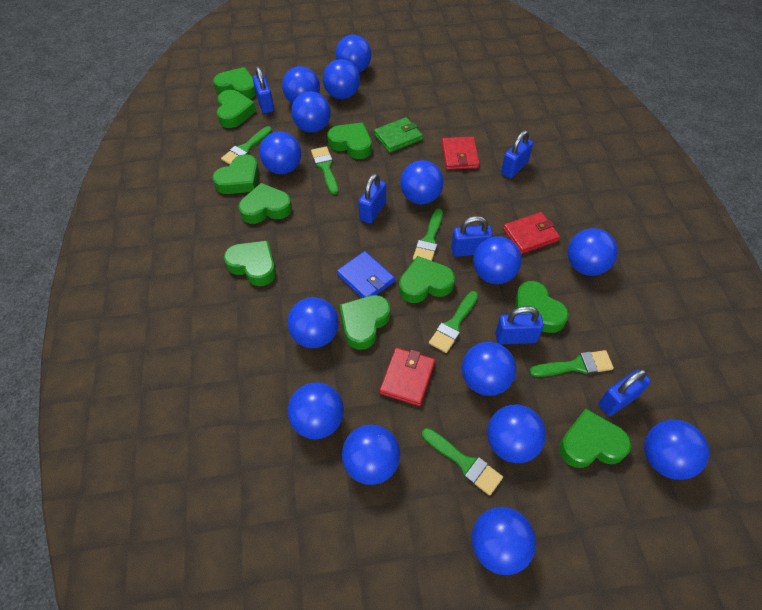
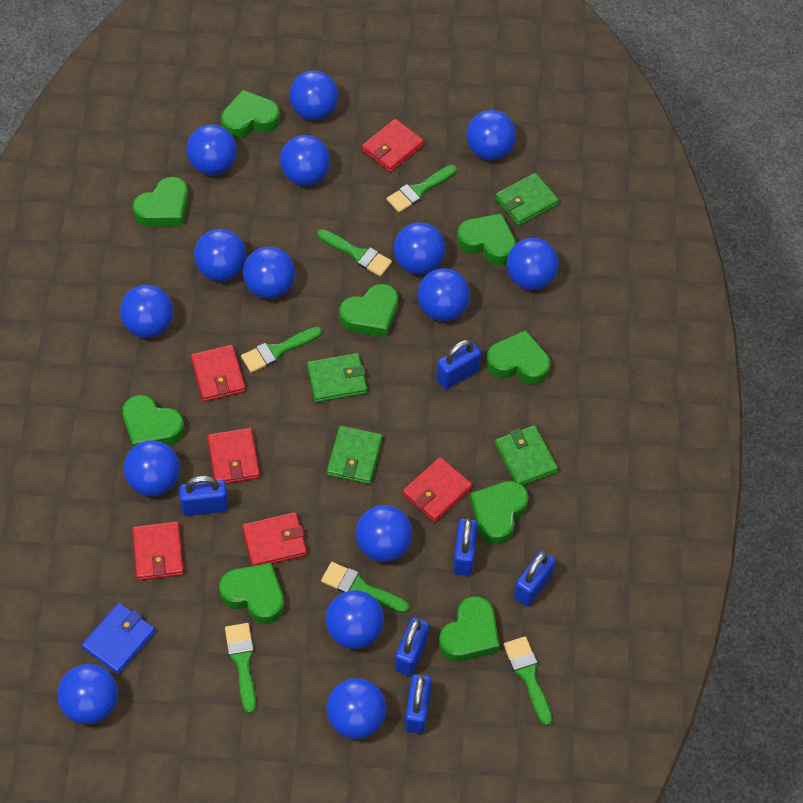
green heart: 10 -> 9
green wallet: 1 -> 4
red wallet: 3 -> 6

